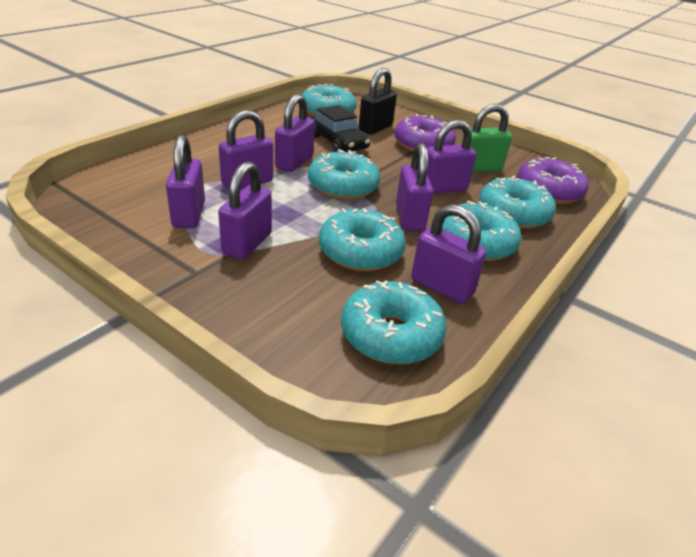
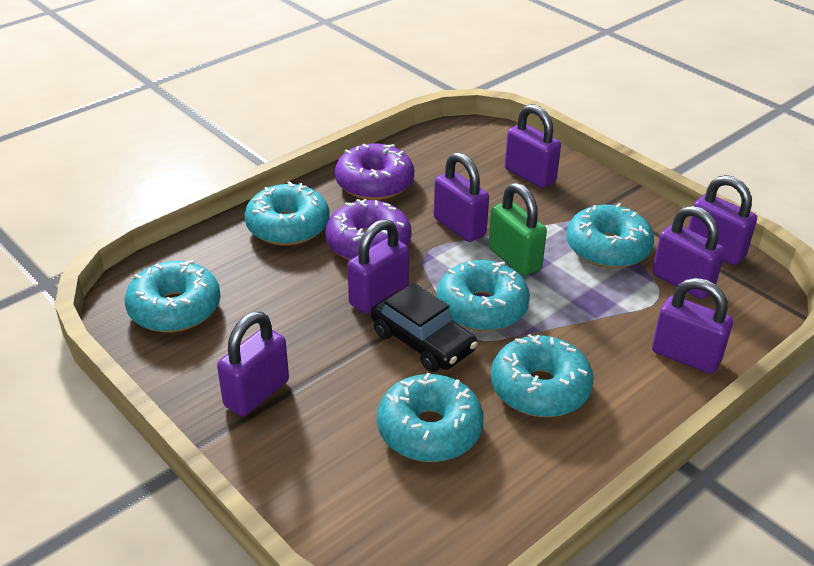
black padlock: 1 -> 0

